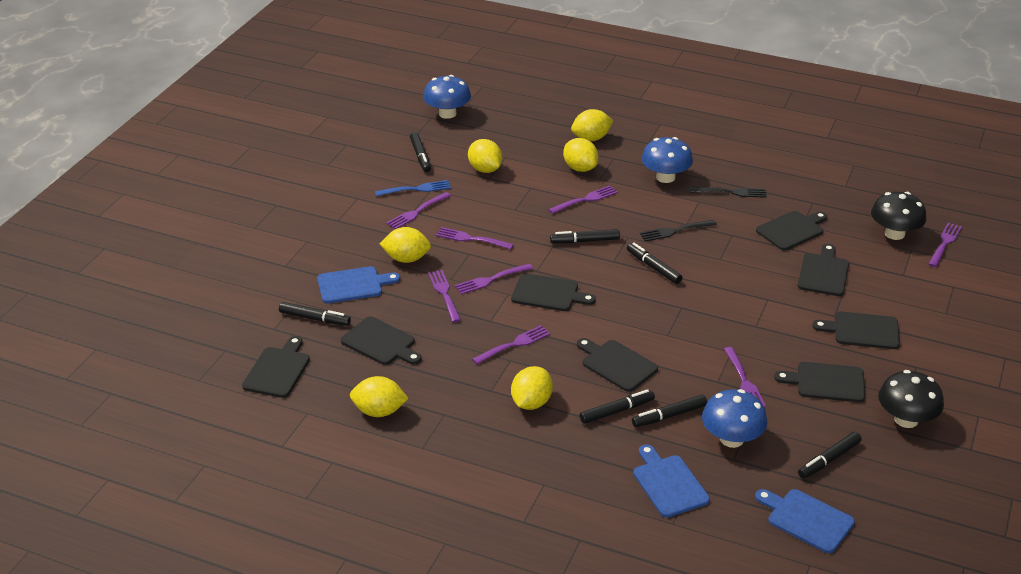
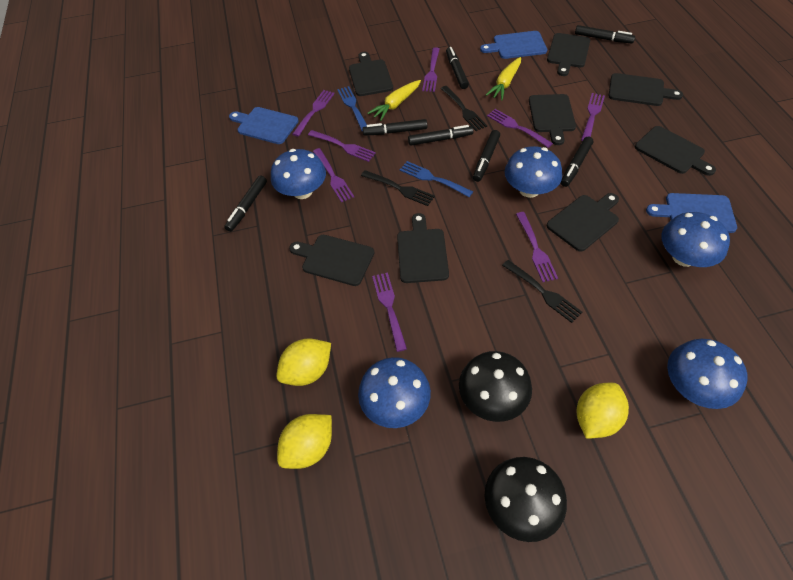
black fork: 2 -> 3
blue fork: 1 -> 2
blue mushroom: 3 -> 5
yellow carrot: 0 -> 2
yellow lemon: 6 -> 3

